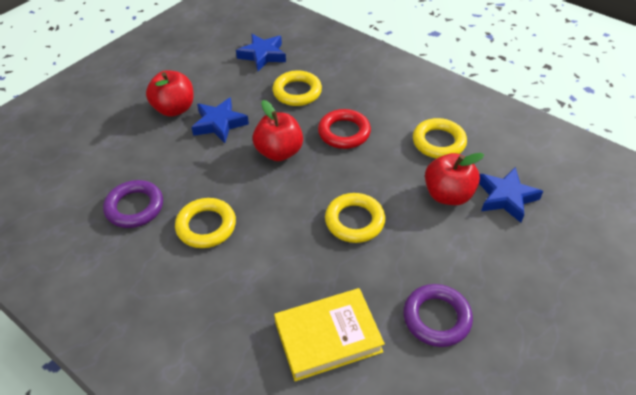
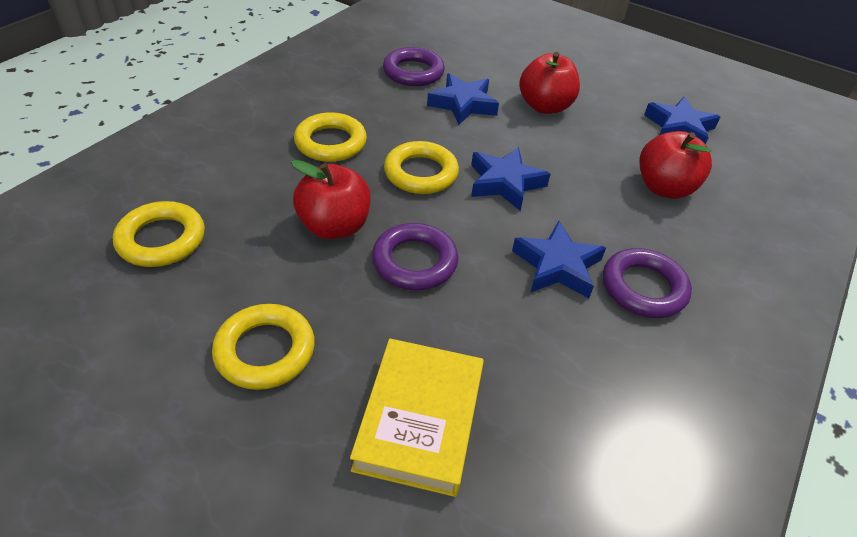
blue star: 3 -> 4
purple ring: 2 -> 3
red ring: 1 -> 0

